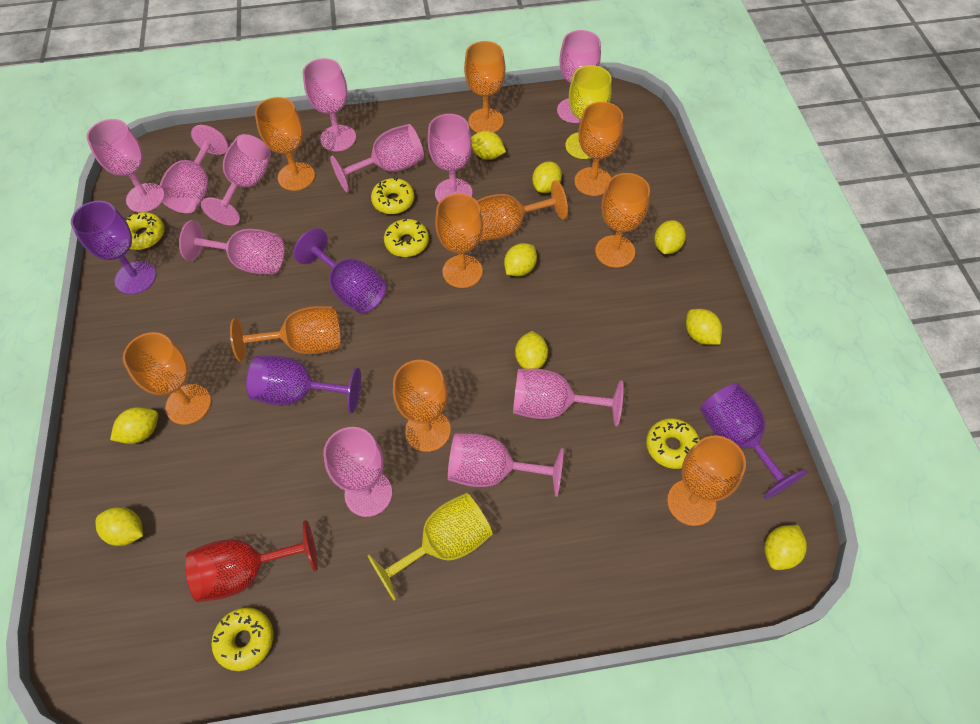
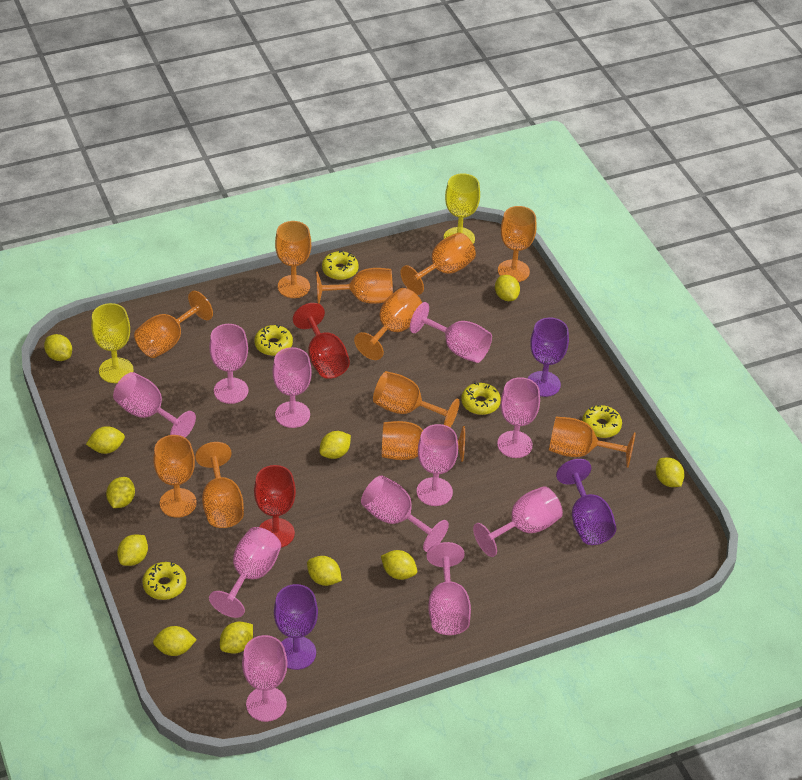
orange goblet: 10 -> 11
purple goblet: 4 -> 3
red goblet: 1 -> 2
yellow lemon: 9 -> 11

